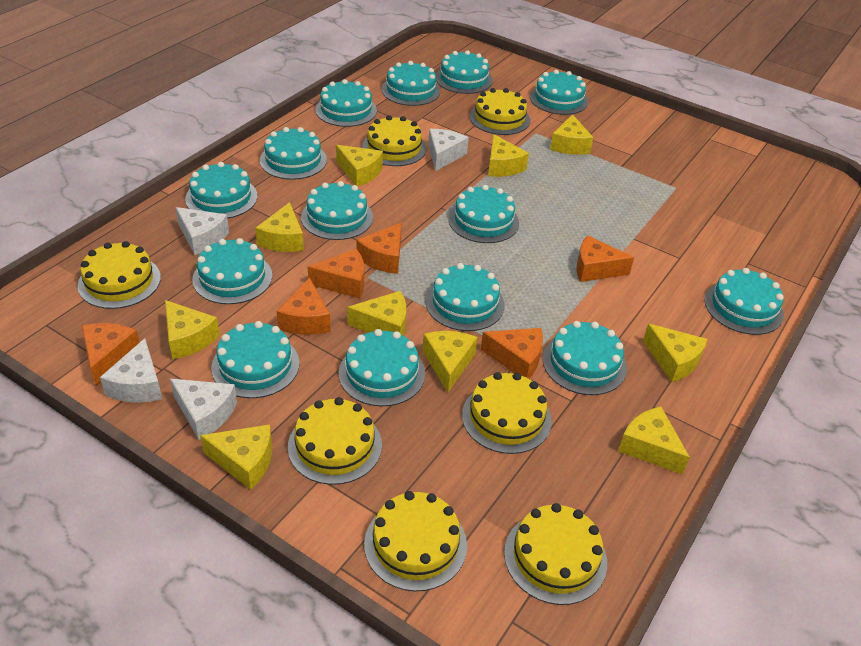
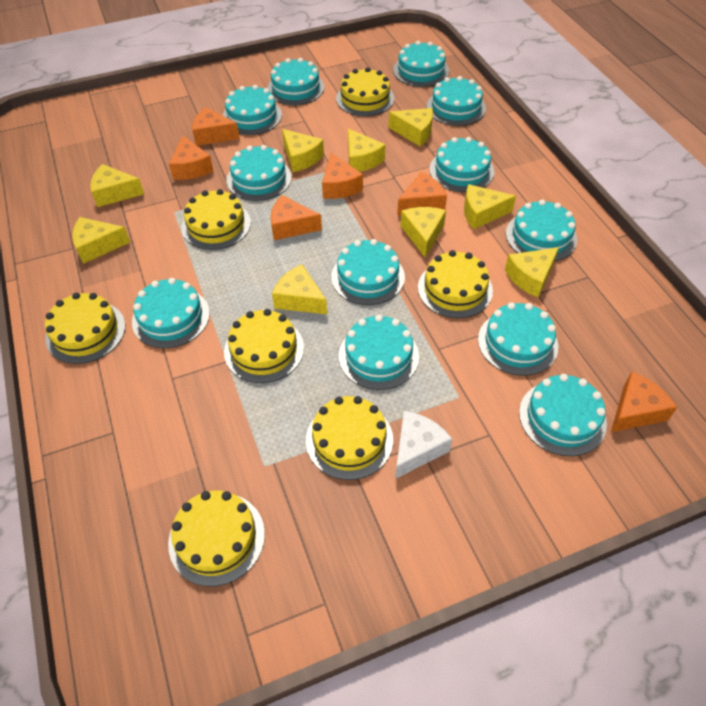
turquoise cake: 14 -> 12
white cheese: 4 -> 1
yellow cheese: 10 -> 9

